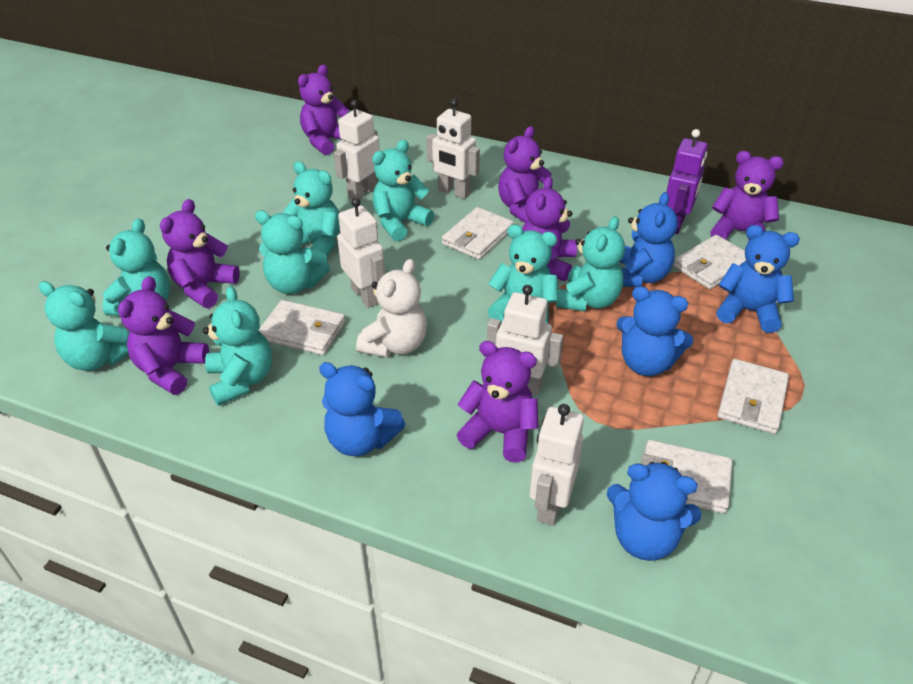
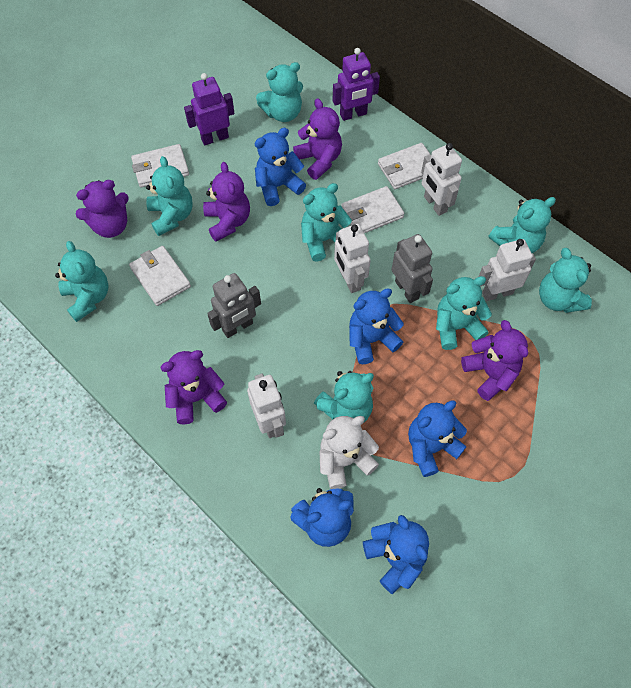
grey robot: 0 -> 2
purple robot: 1 -> 2
purple teddy bear: 7 -> 5
white robot: 5 -> 4
white wallet: 5 -> 4

